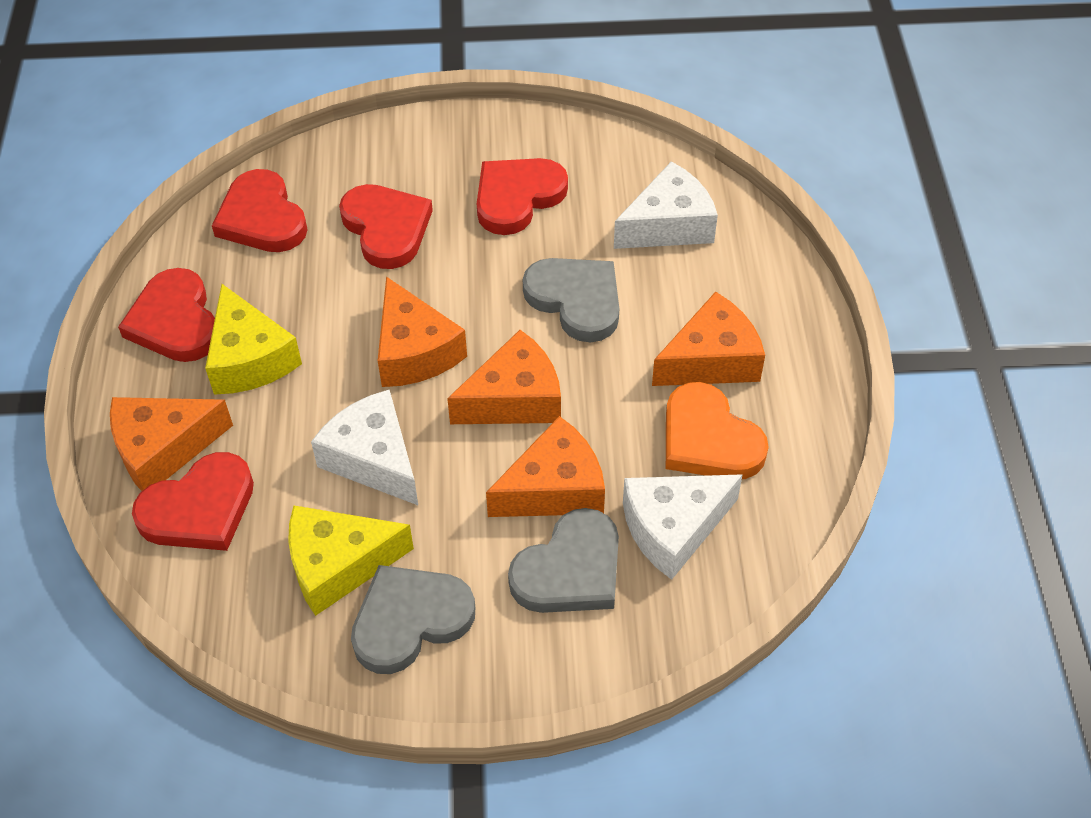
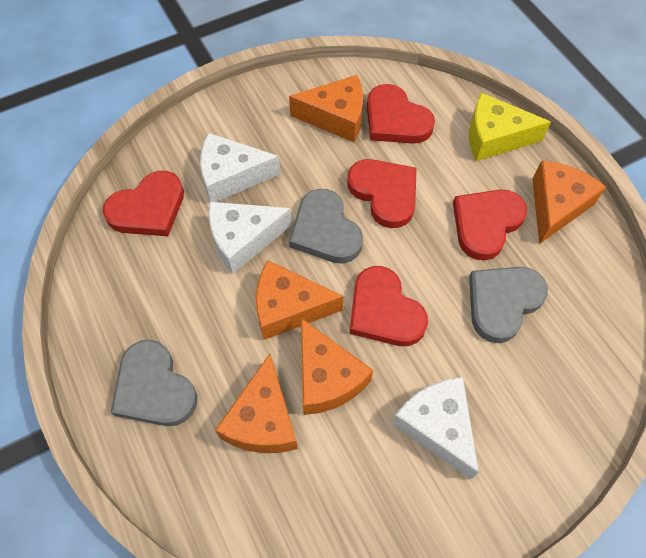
orange heart: 1 -> 0
yellow cheese: 2 -> 1

